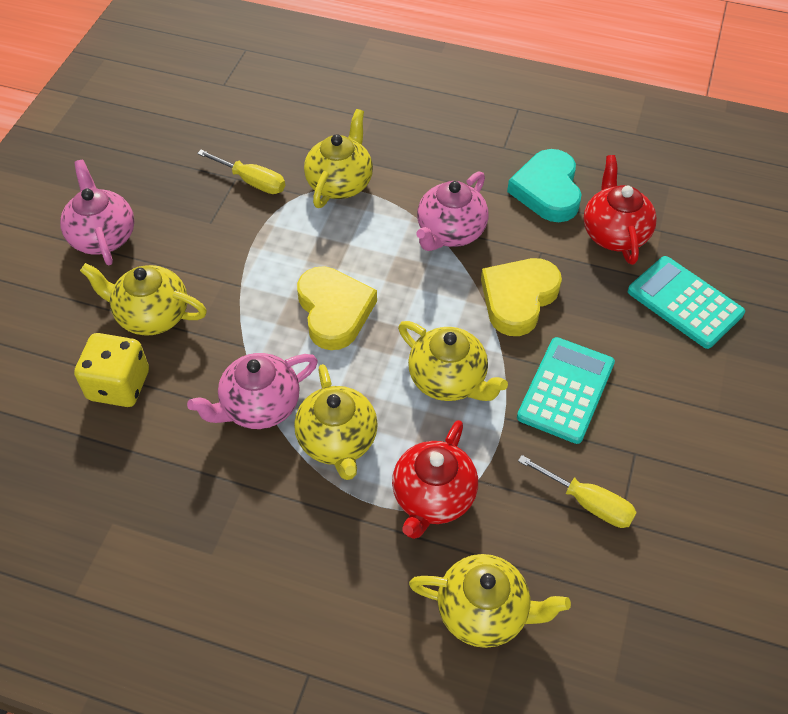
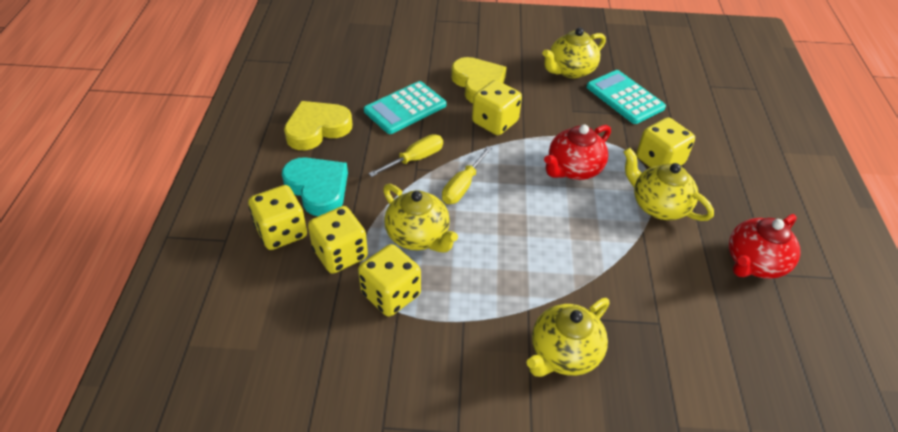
pink teapot: 3 -> 0
yellow dice: 1 -> 5
yellow teapot: 5 -> 4

